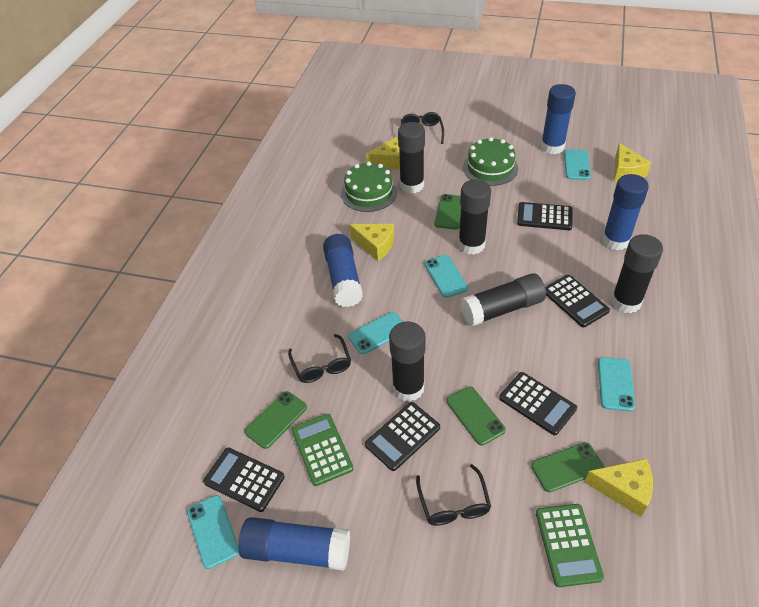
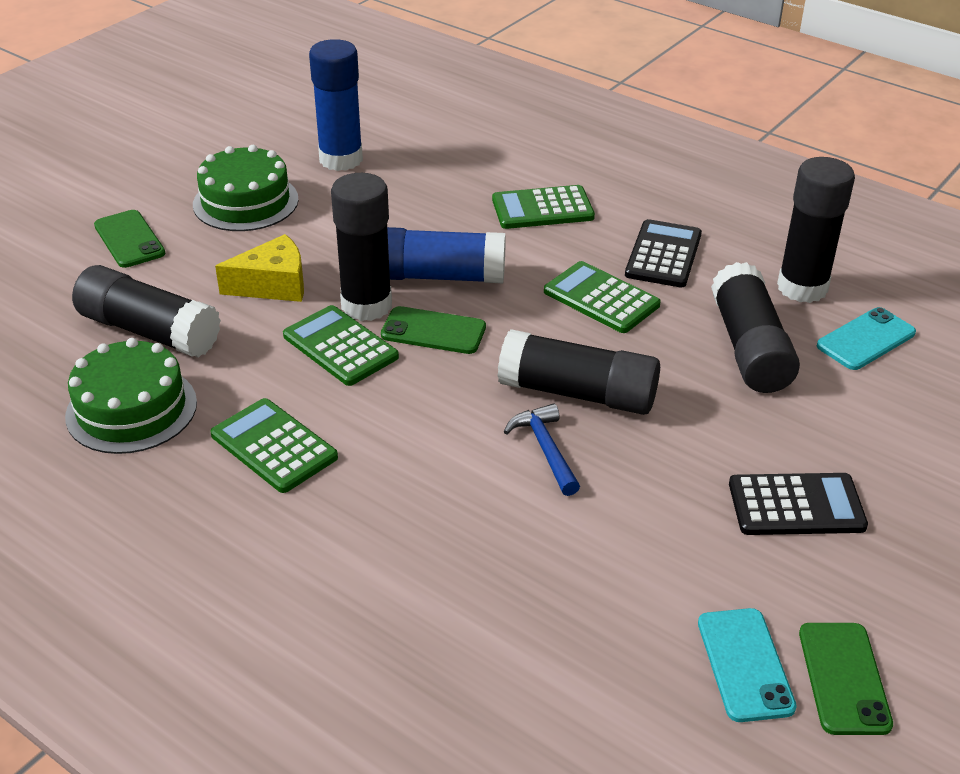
black calculator: 5 -> 2
black glasses: 3 -> 0
blue glue stick: 4 -> 2
blue hammer: 0 -> 1
green calculator: 2 -> 4
green phone: 4 -> 3
turquoise phone: 5 -> 2
yellow cheese: 4 -> 1

